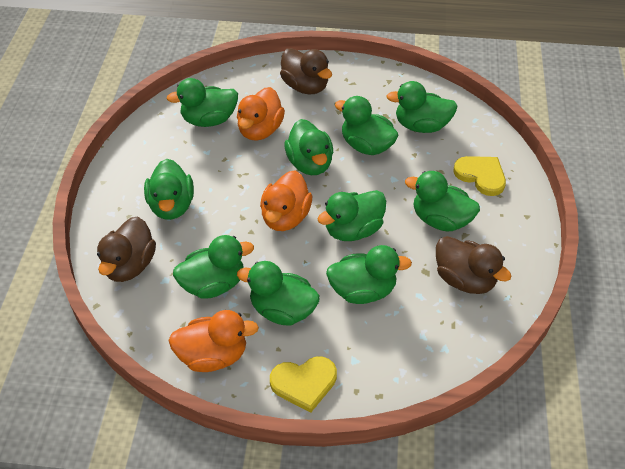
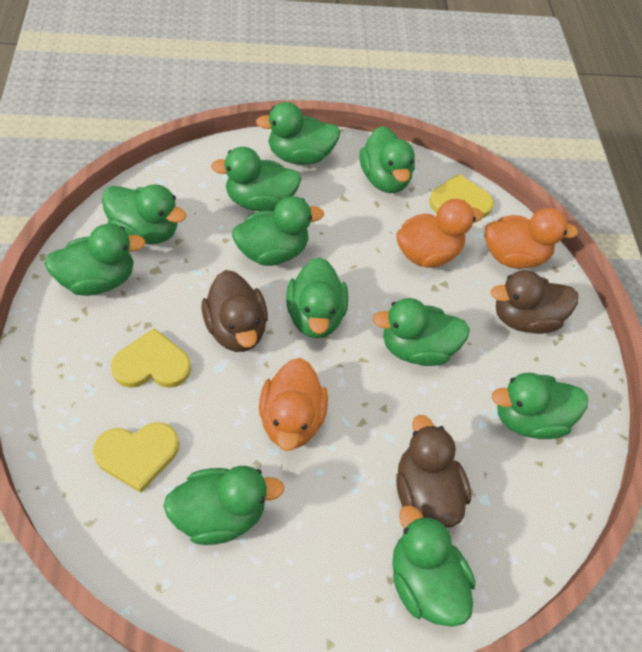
green duck: 10 -> 11
yellow heart: 2 -> 3

